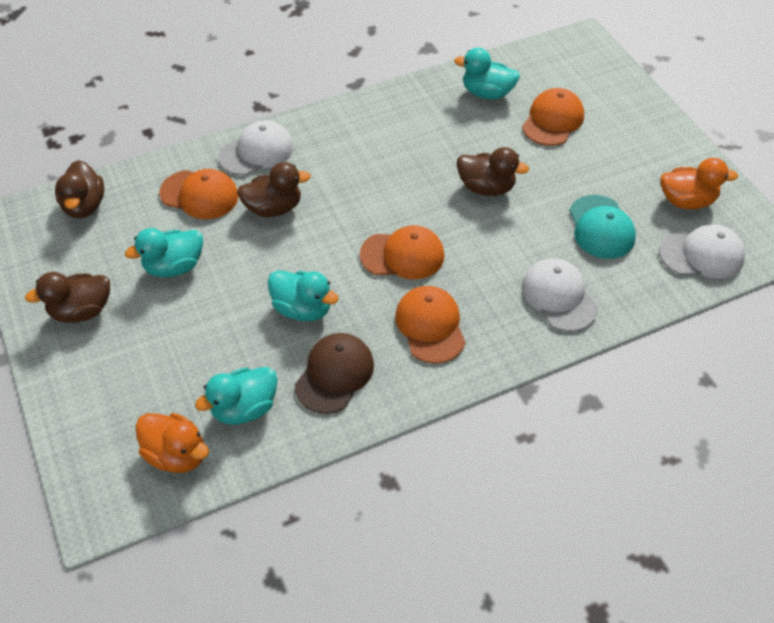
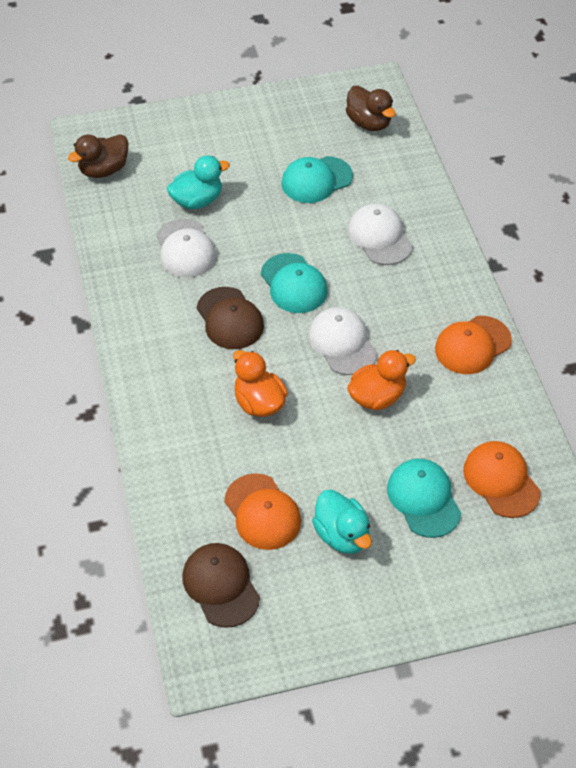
brown cap: 1 -> 2
brown duck: 4 -> 2
orange cap: 4 -> 3
turquoise cap: 1 -> 3
turquoise duck: 4 -> 2

